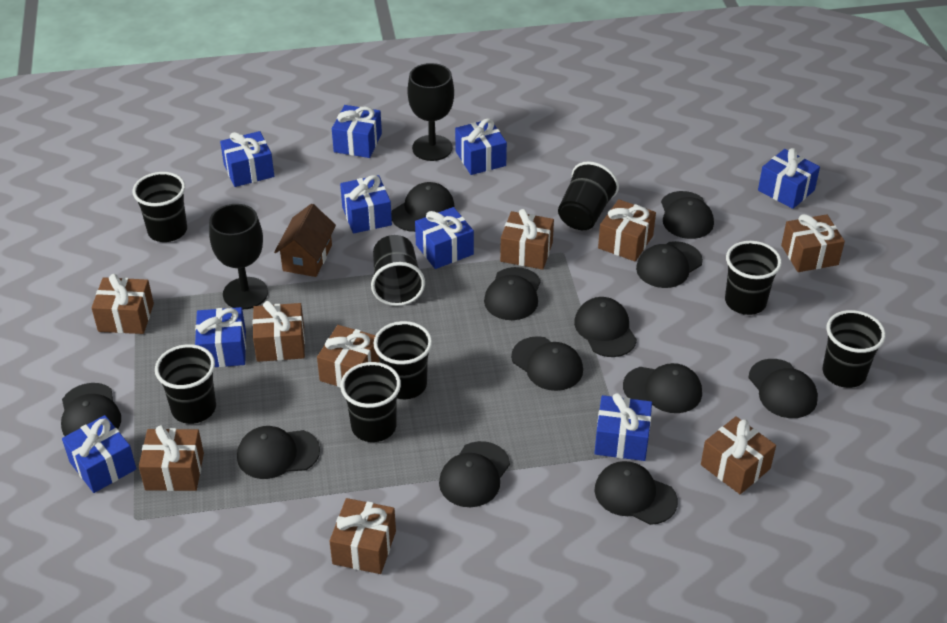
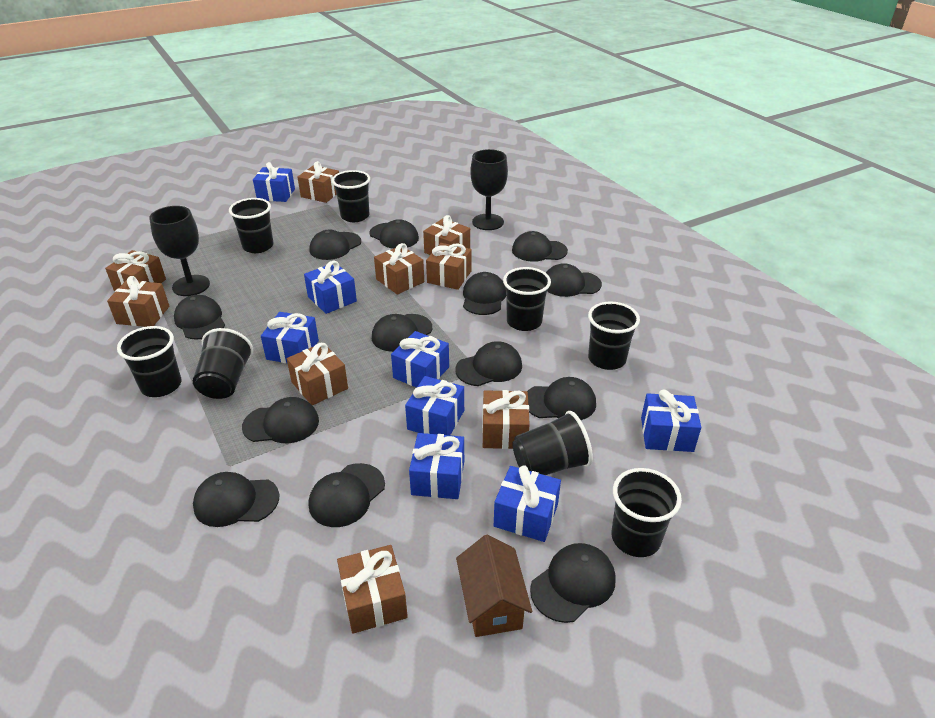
black cap: 12 -> 13
blue gift: 9 -> 8

